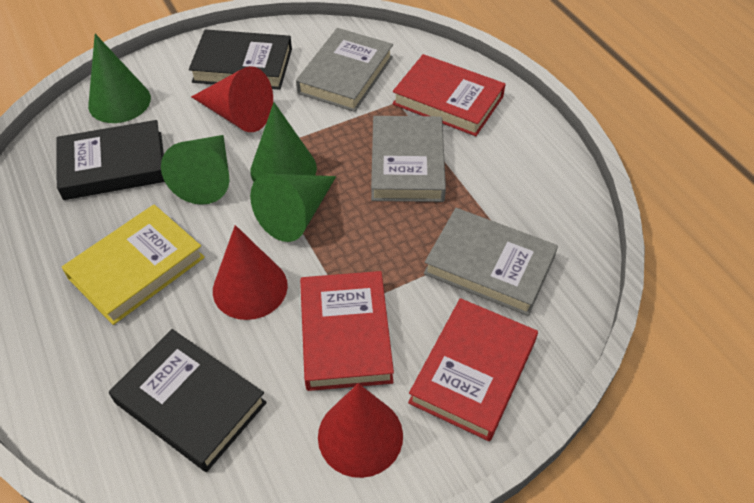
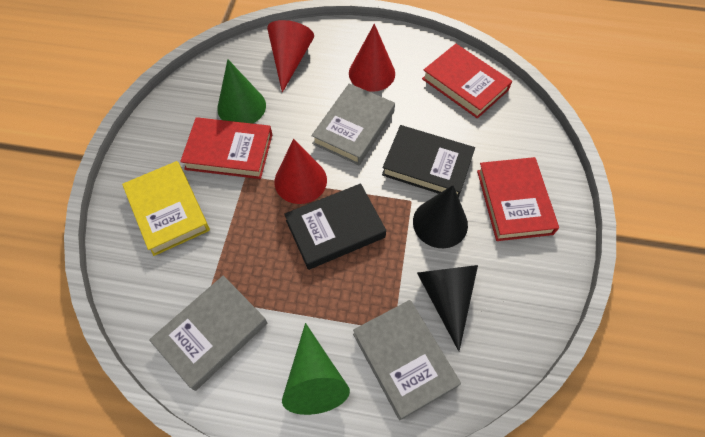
black book: 3 -> 2
black cone: 0 -> 2
green cone: 4 -> 2

